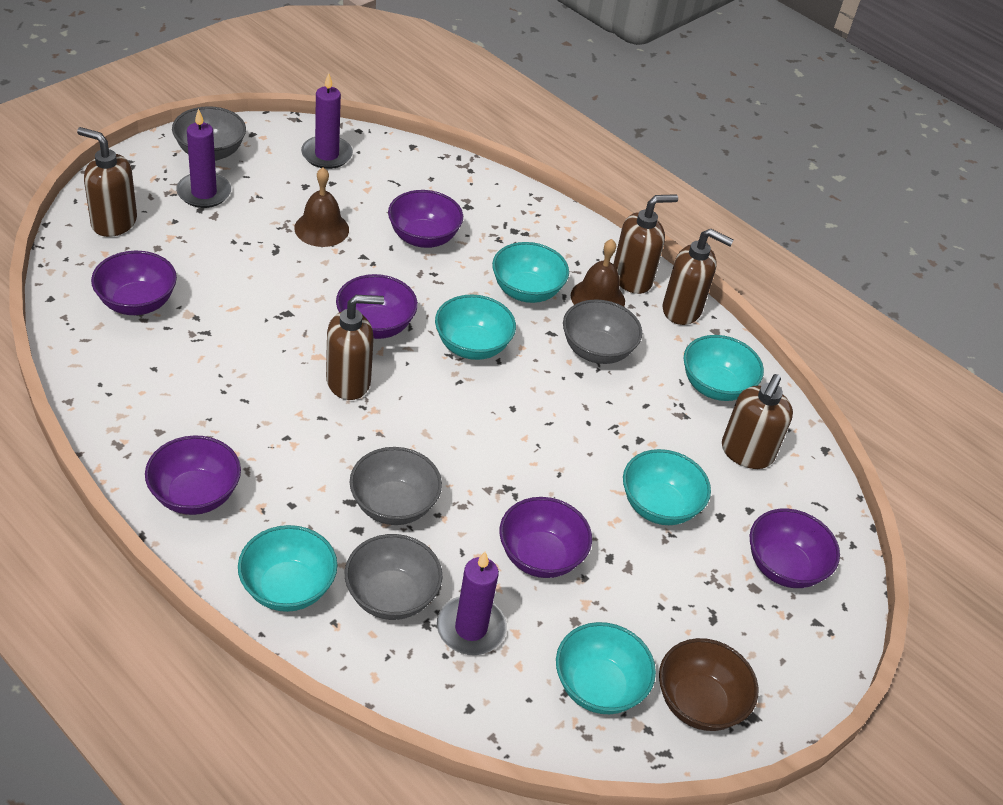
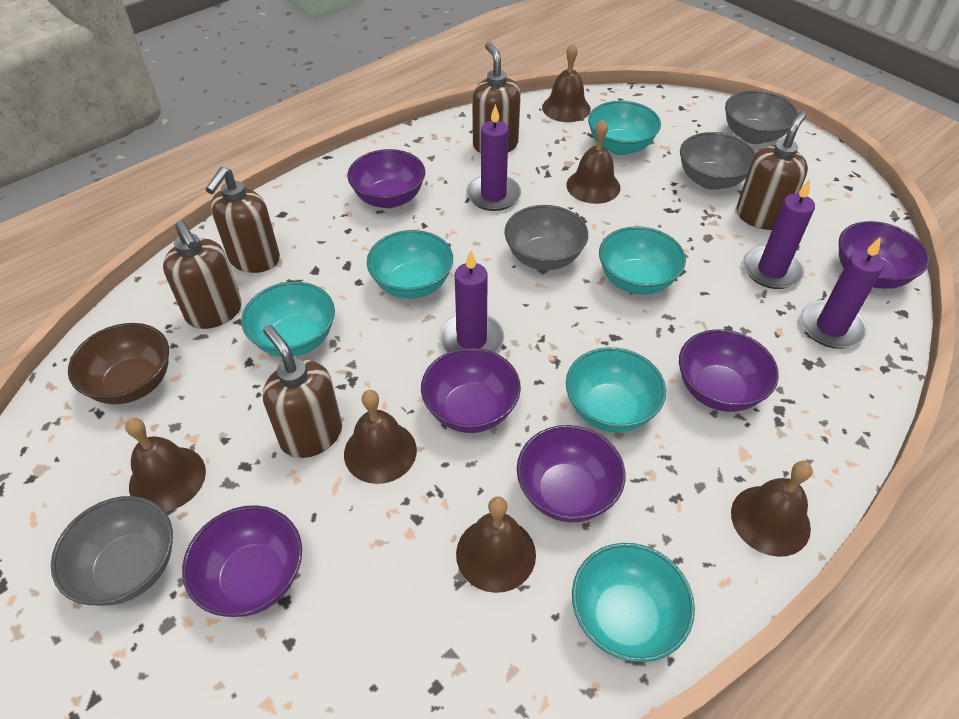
brown bell: 2 -> 6
purple candle: 3 -> 4

